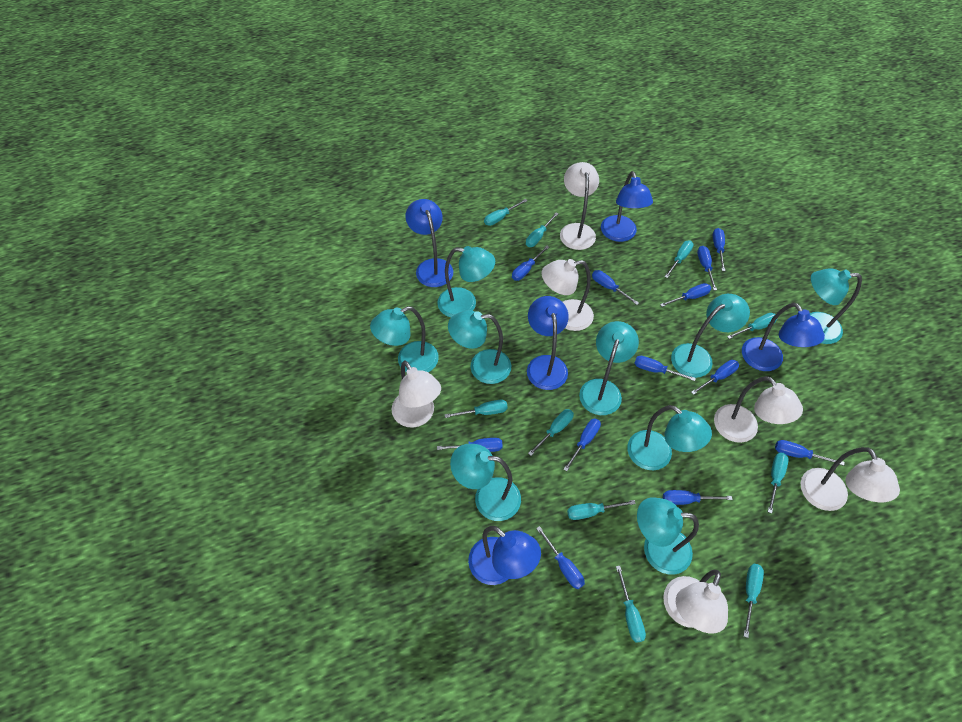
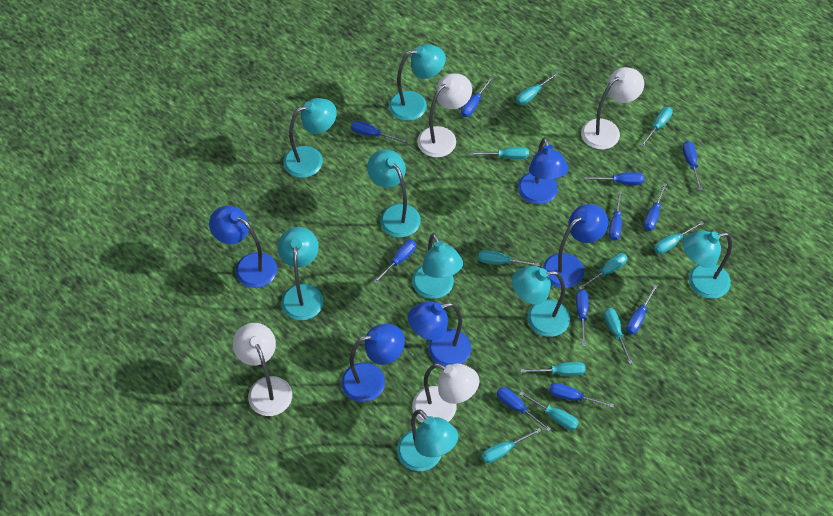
blue screwdriver: 12 -> 11
turquoise lamp: 9 -> 8
white lamp: 6 -> 4

